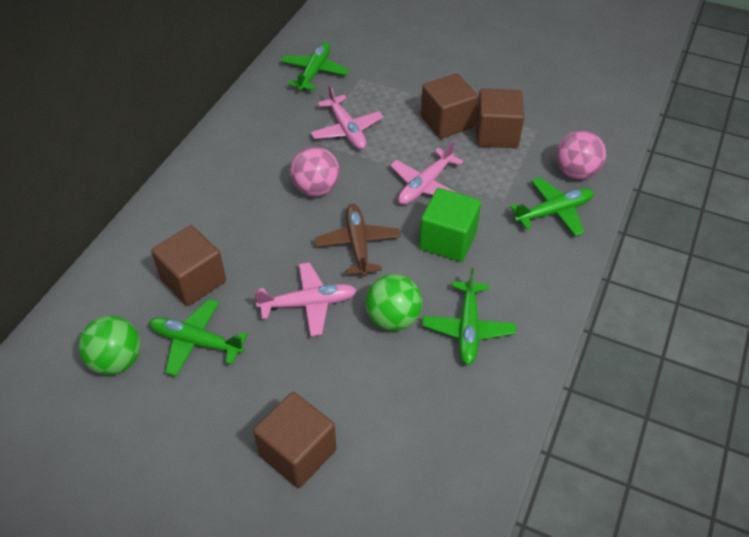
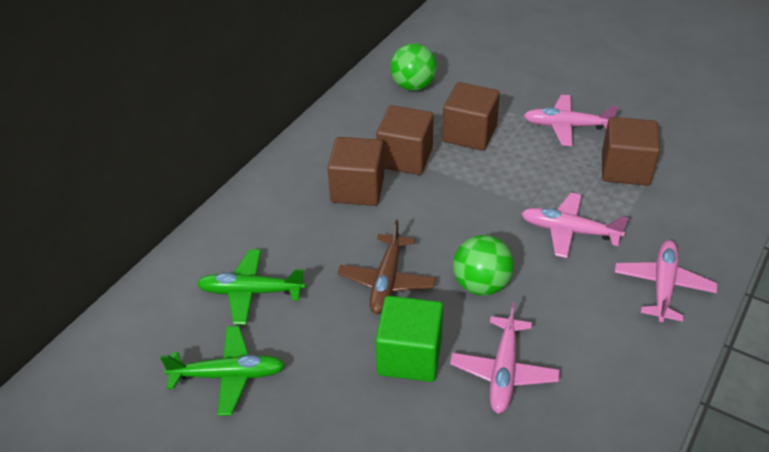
green plane: 4 -> 2
pink ball: 2 -> 0
pink plane: 3 -> 4

